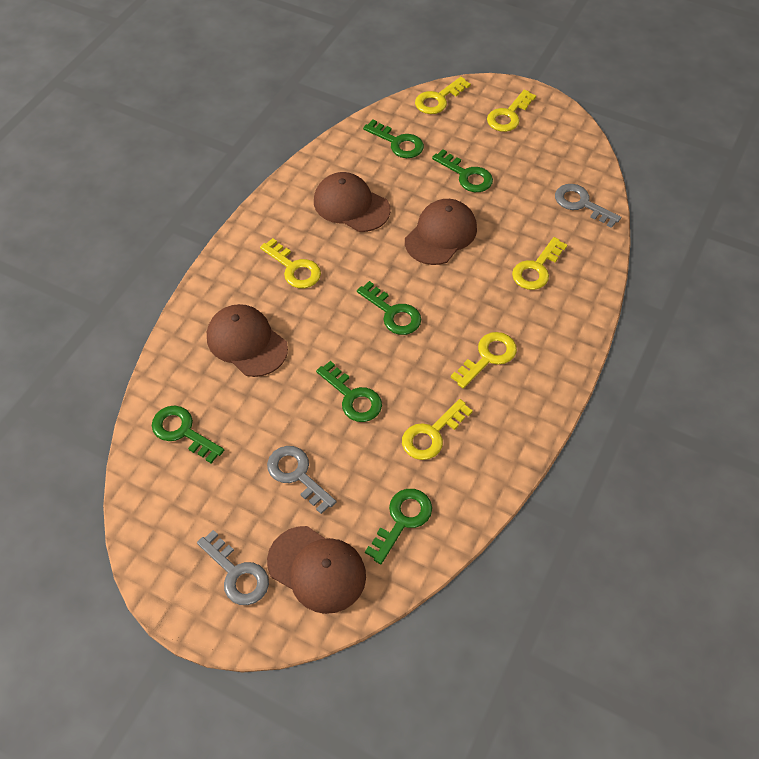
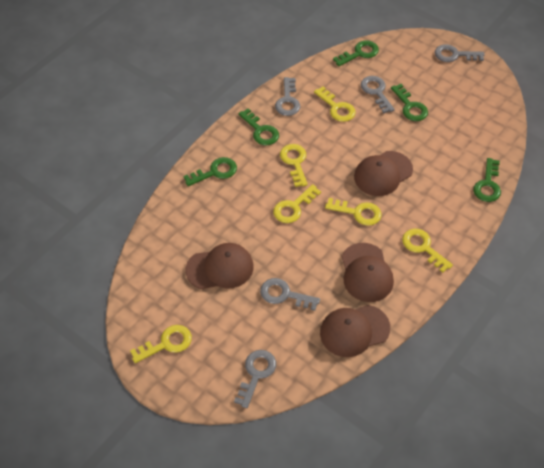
green key: 6 -> 5
grey key: 3 -> 5

